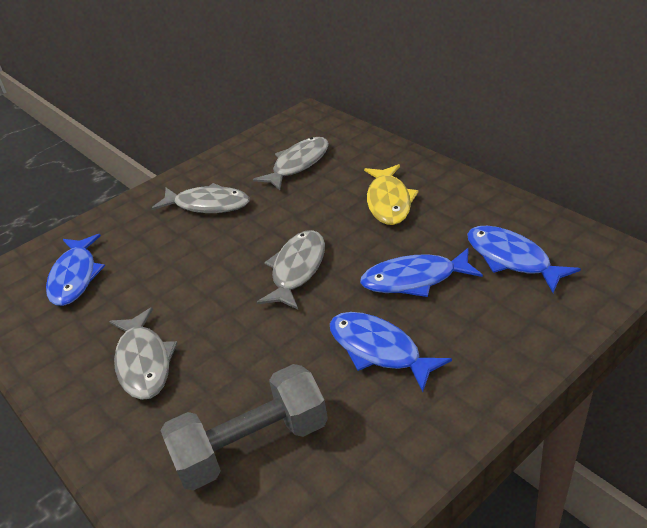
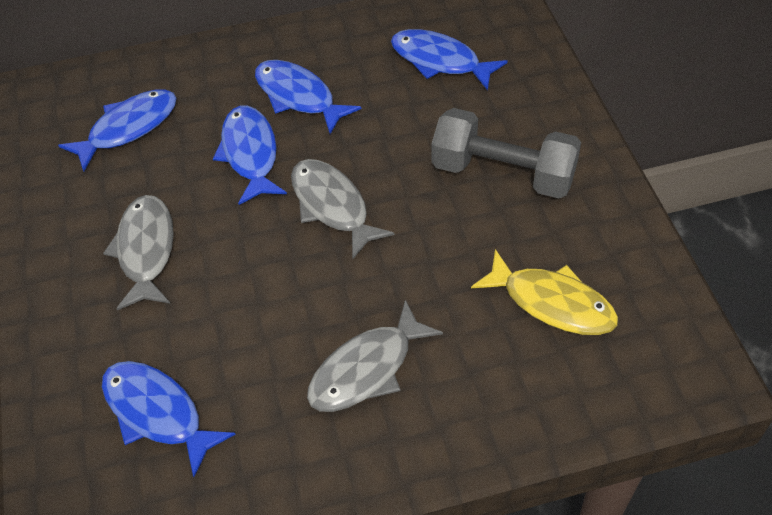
blue fish: 4 -> 5
grey fish: 4 -> 3

